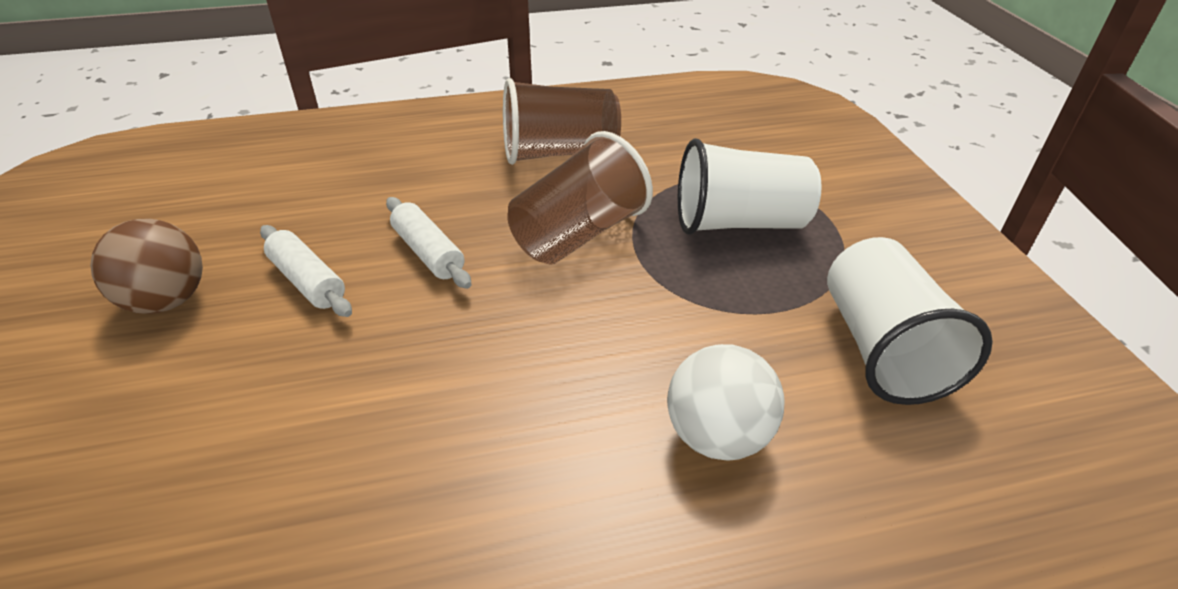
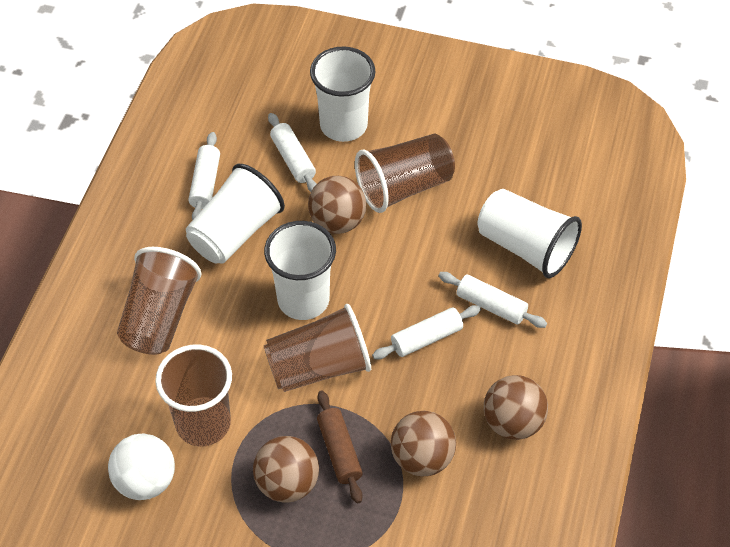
brown ball: 1 -> 4
brown cup: 2 -> 4
brown rolling pin: 0 -> 1
white cup: 2 -> 4
white rolling pin: 2 -> 4

